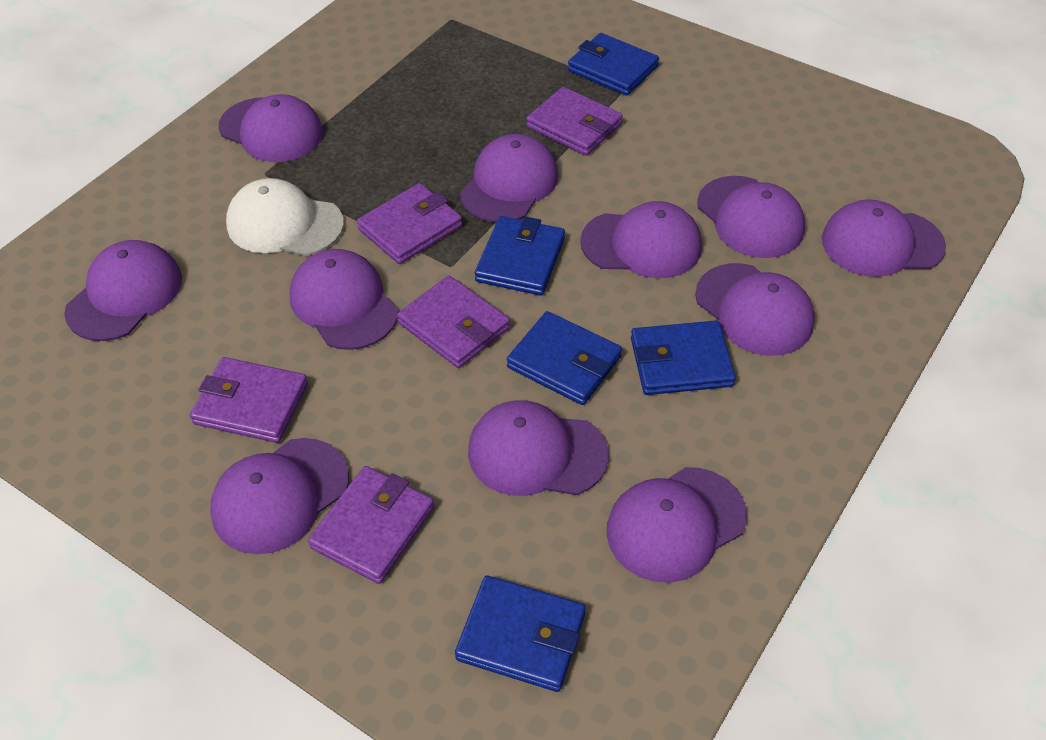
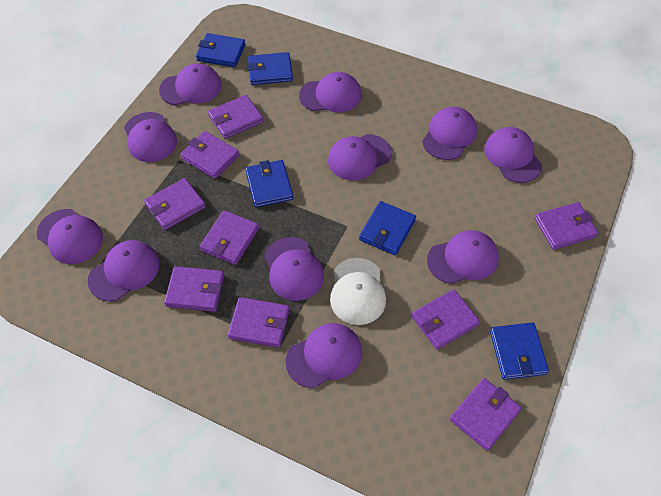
purple wallet: 5 -> 9

